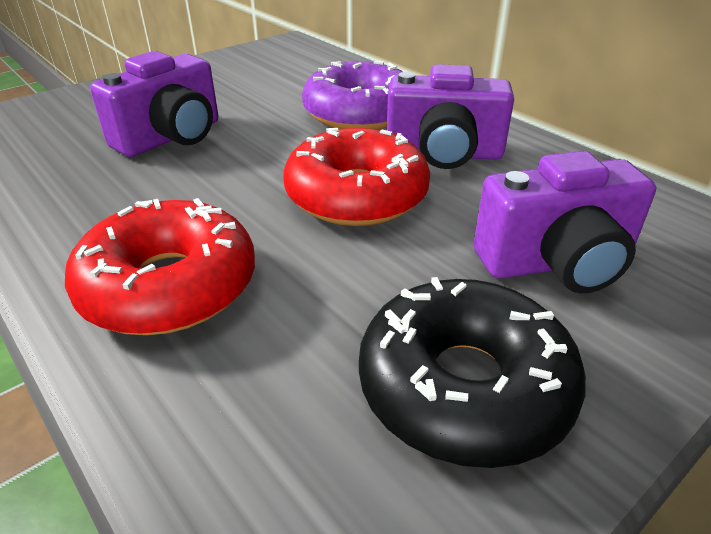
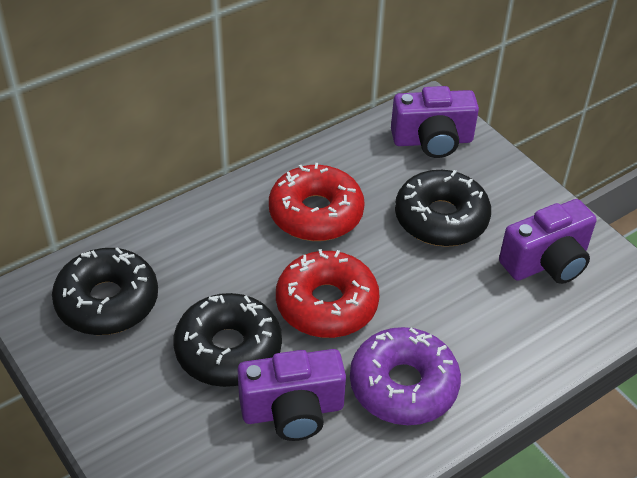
black donut: 1 -> 3

